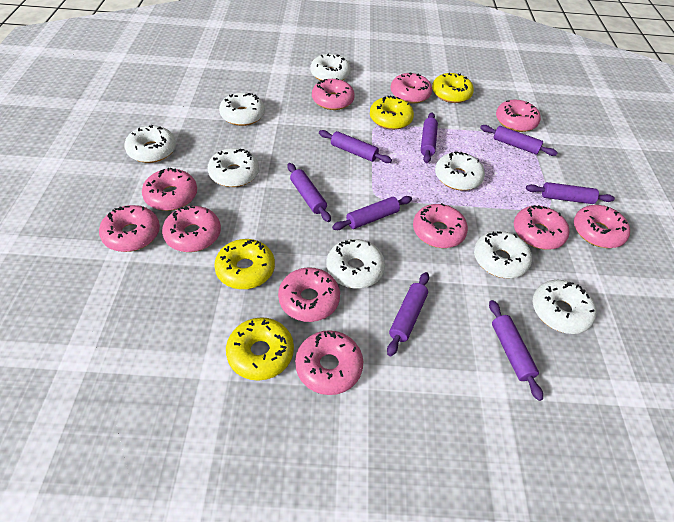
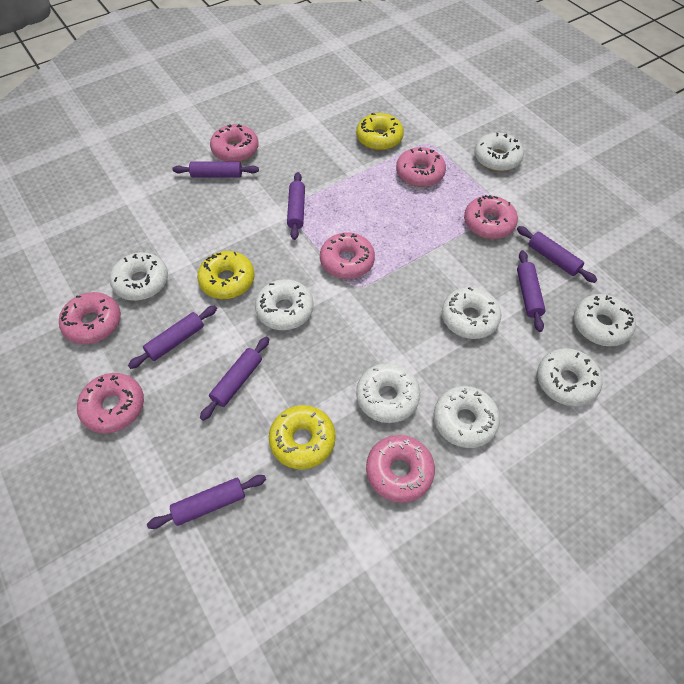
pink donut: 11 -> 7
purple rolling pin: 8 -> 7
yellow donut: 4 -> 3

